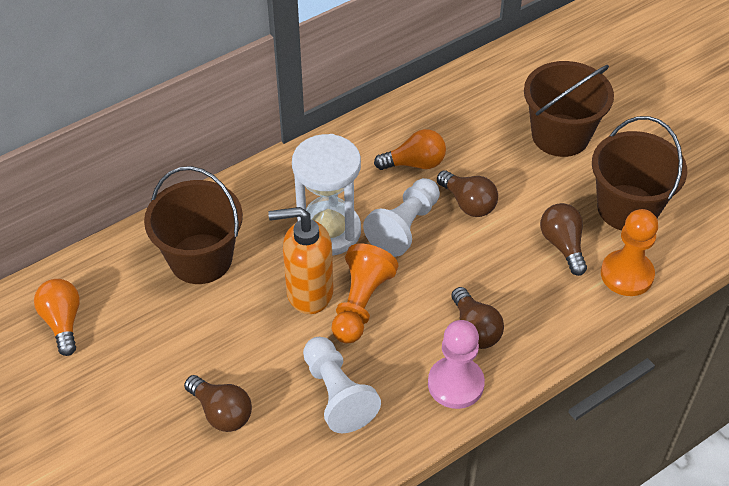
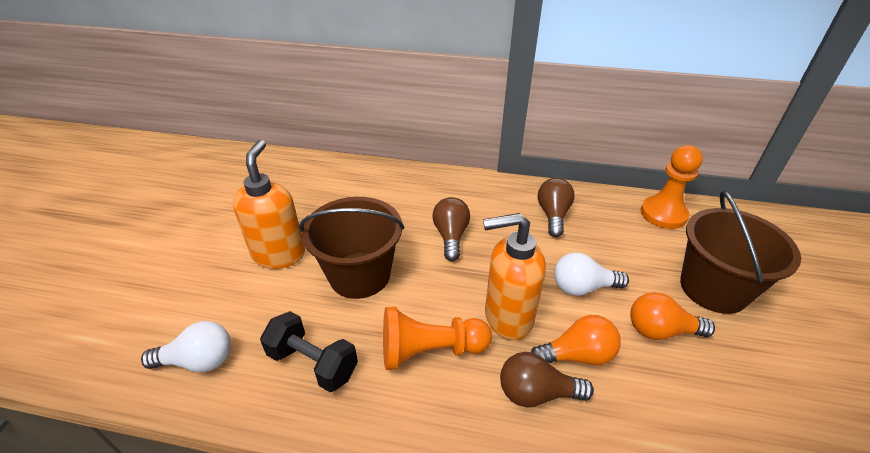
black dumbbell: 0 -> 1
brown bucket: 3 -> 2
brown light bulb: 4 -> 3
orange soap dispenser: 1 -> 2
pink pawn: 1 -> 0
white hourglass: 1 -> 0
white light bulb: 0 -> 2
white pawn: 2 -> 0

